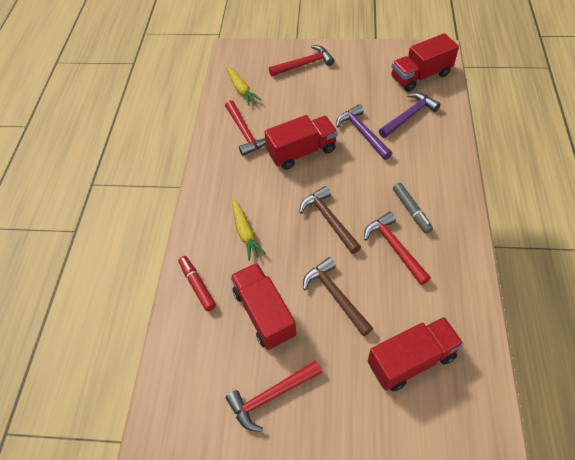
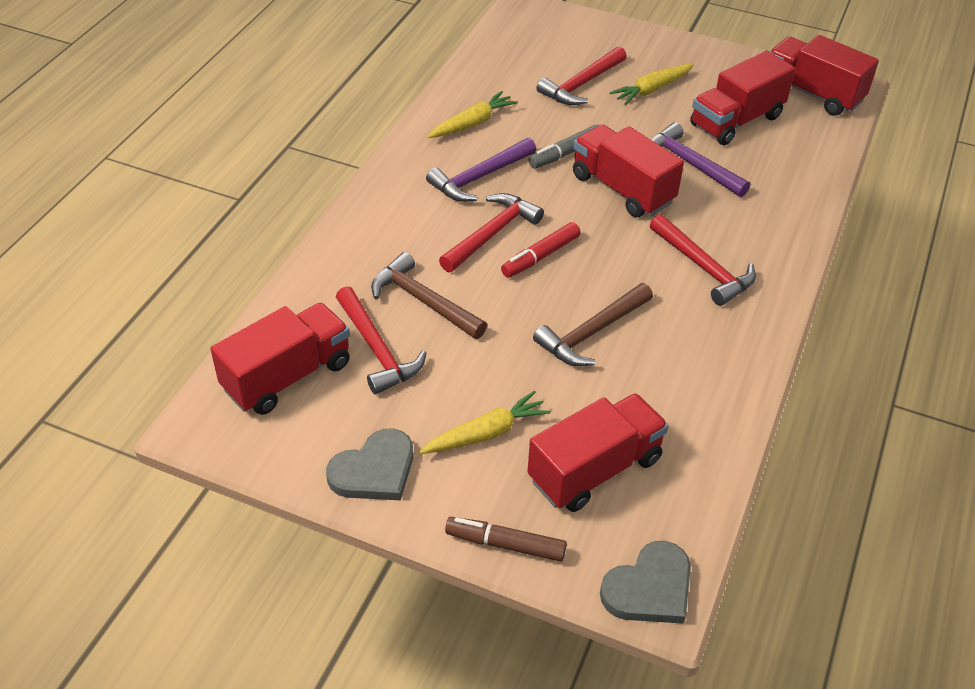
brown marker: 0 -> 1
grey heart: 0 -> 2
red truck: 4 -> 5
yellow carrot: 2 -> 3

